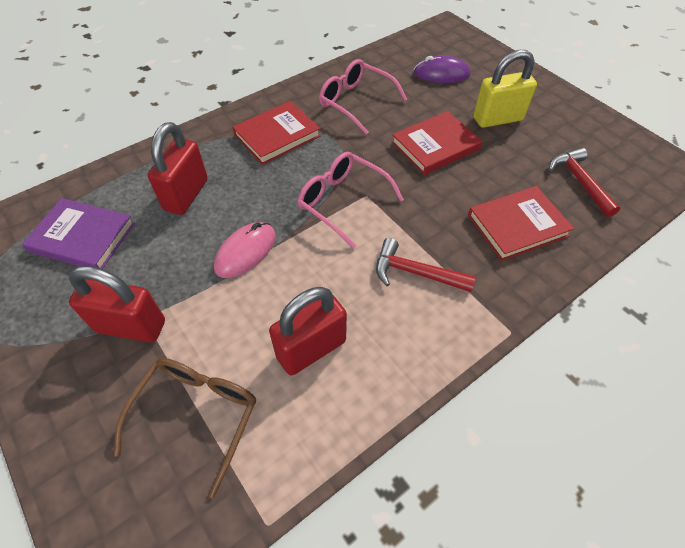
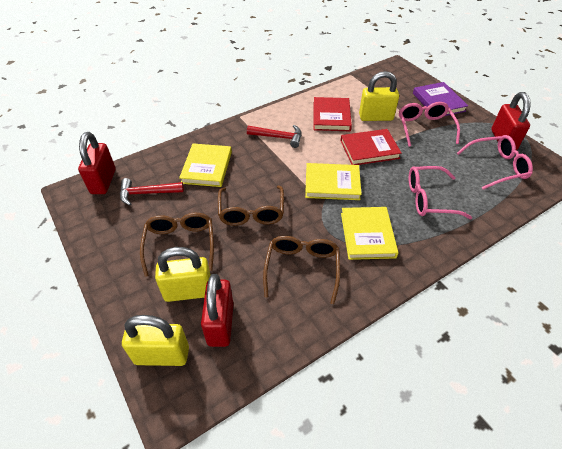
brown glasses: 1 -> 3
pink glasses: 2 -> 3
pink mouse: 1 -> 0
purple mouse: 1 -> 0
red book: 3 -> 2
yellow book: 0 -> 3
yellow padlock: 1 -> 3

